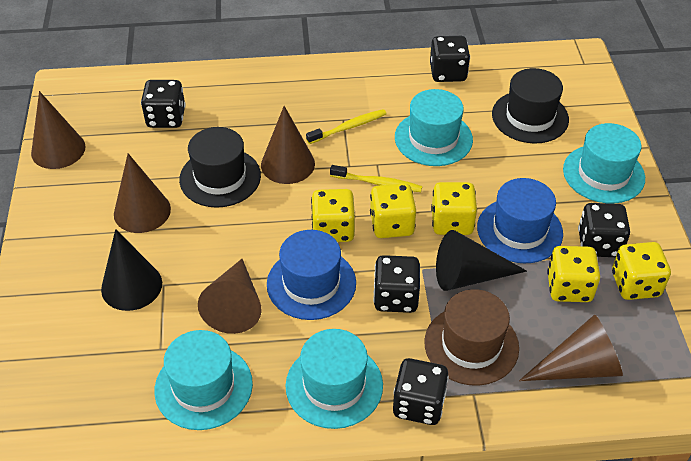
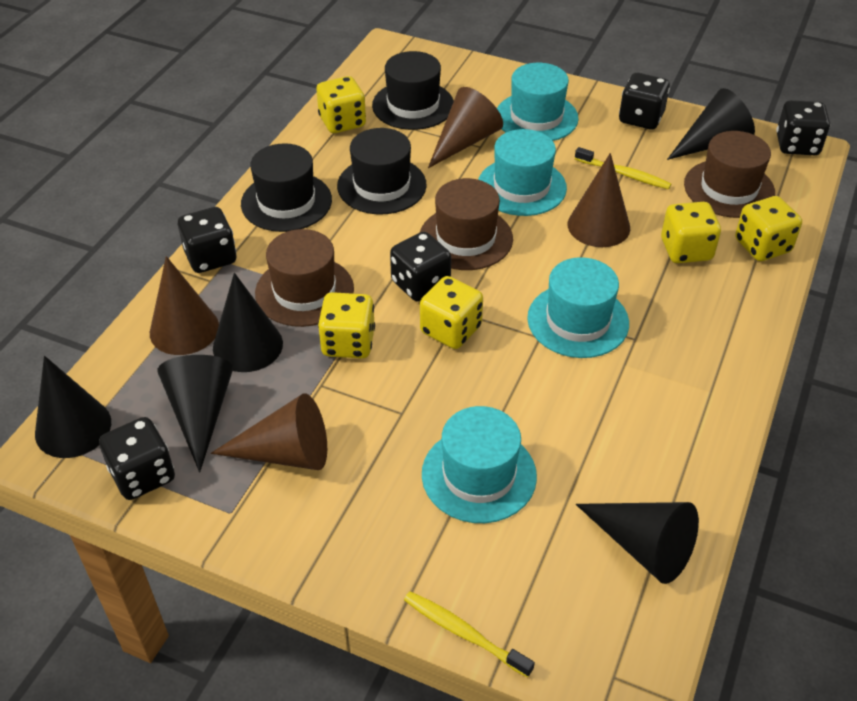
black cone: 2 -> 5
black hat: 2 -> 3
blue hat: 2 -> 0
brown cone: 5 -> 4
brown hat: 1 -> 3

